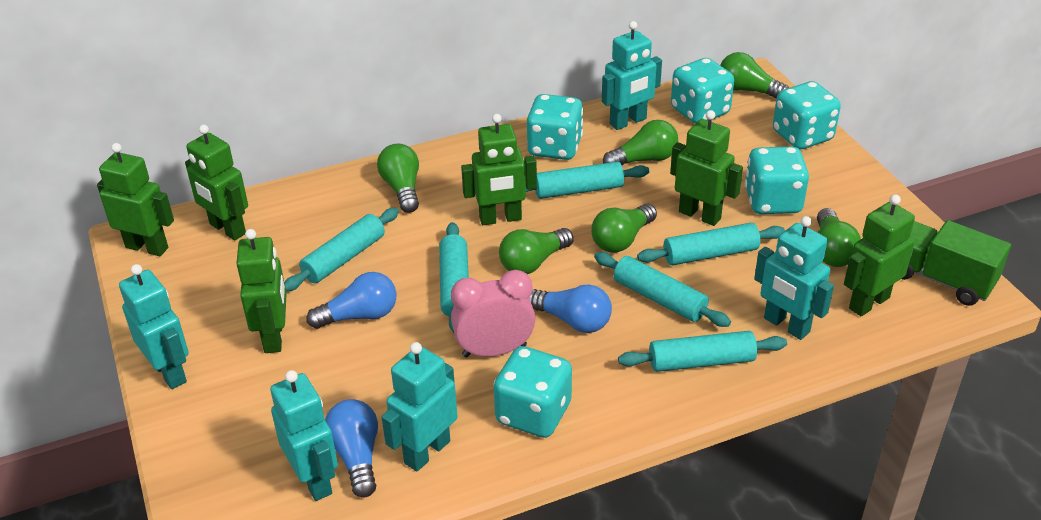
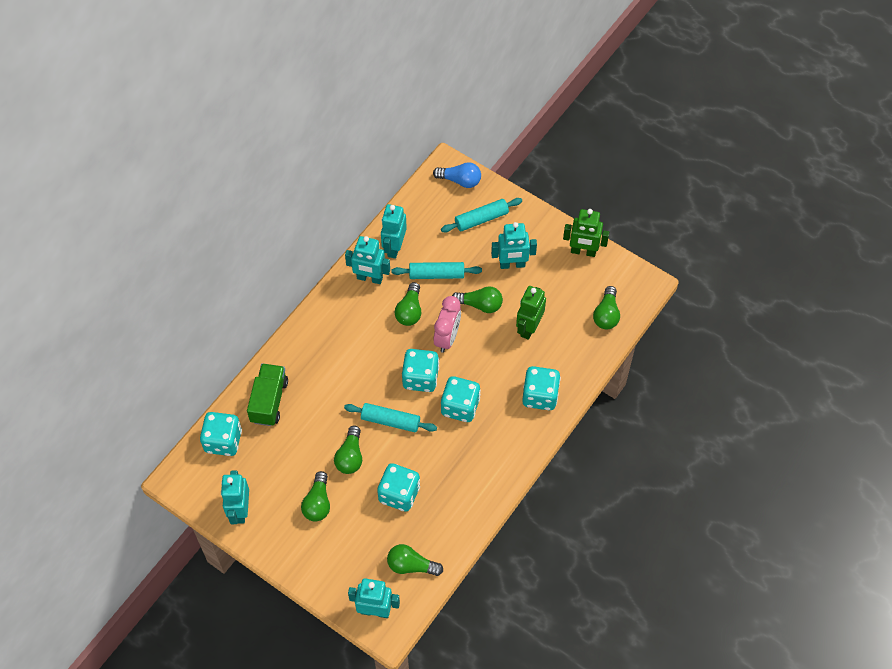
blue light bulb: 3 -> 1
green robot: 6 -> 2
turquoise rolling pin: 6 -> 3

